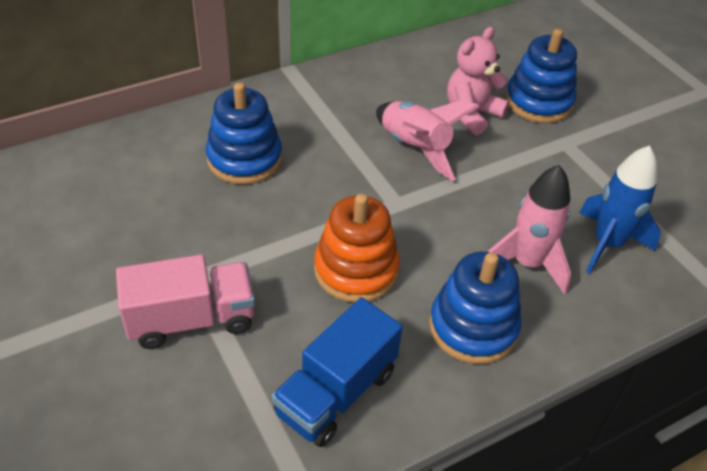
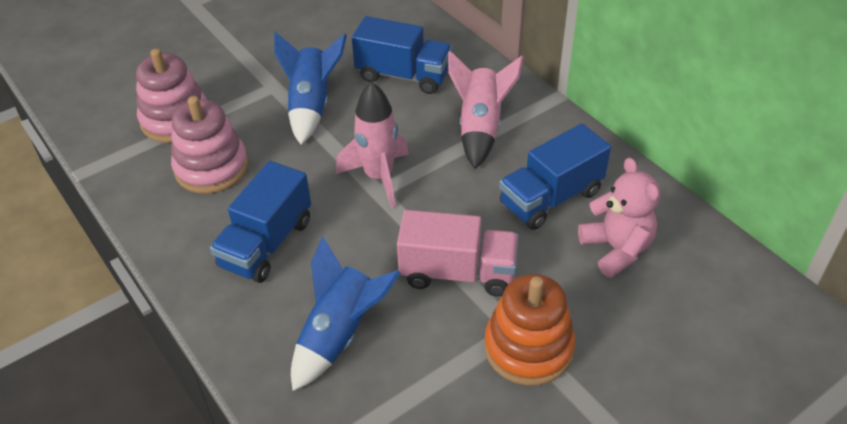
blue rocket: 1 -> 2
blue stacking toy: 3 -> 0
blue truck: 1 -> 3
pink stacking toy: 0 -> 2

